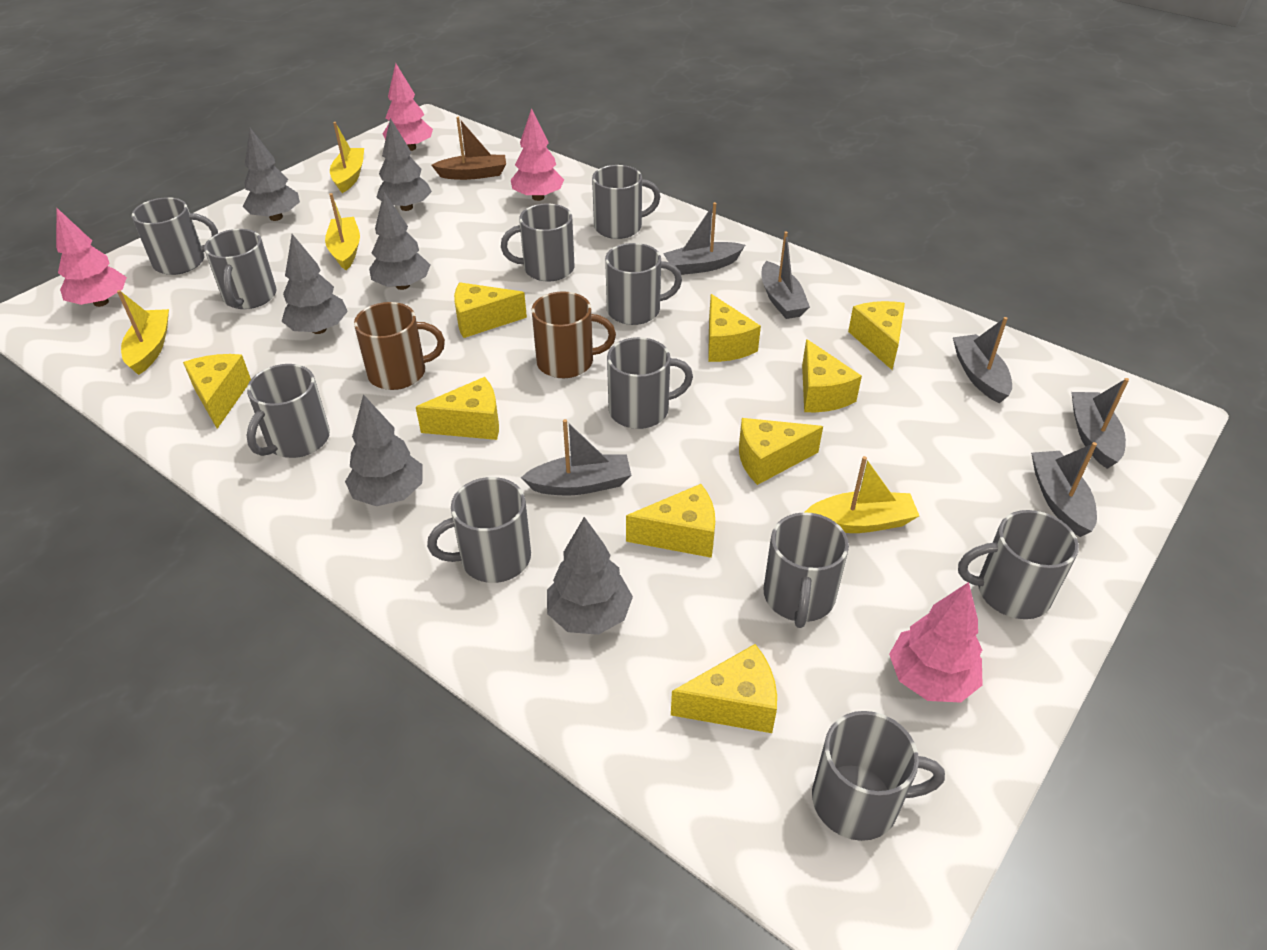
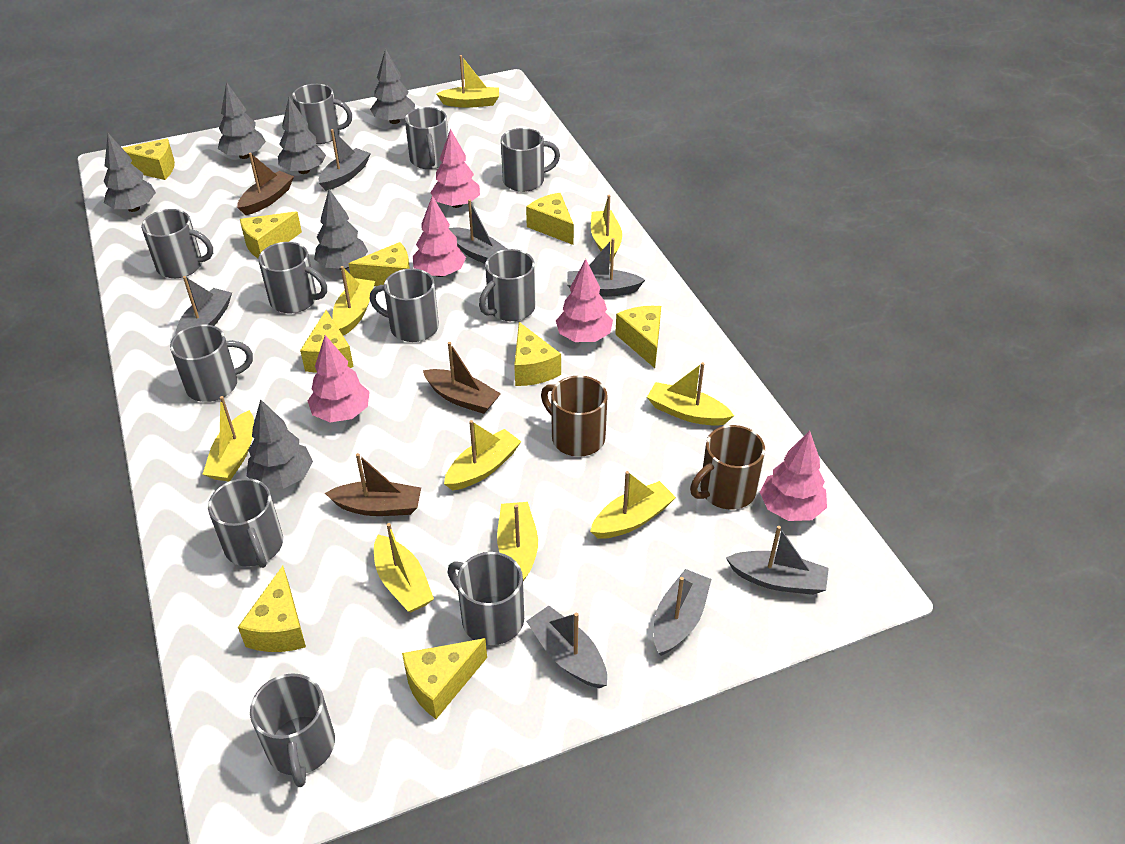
brown boat: 1 -> 3
grey boat: 6 -> 7
pink tree: 4 -> 5
yellow boat: 4 -> 9

